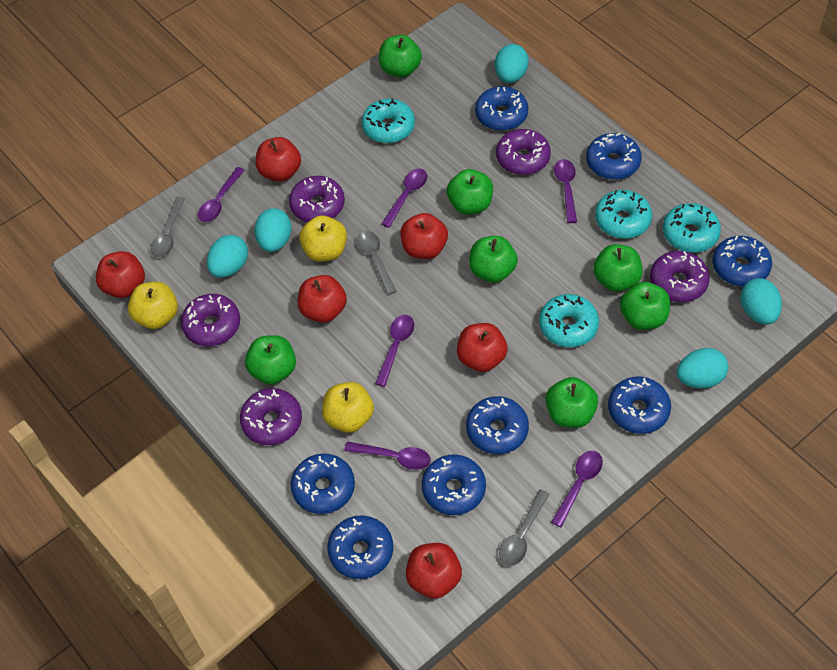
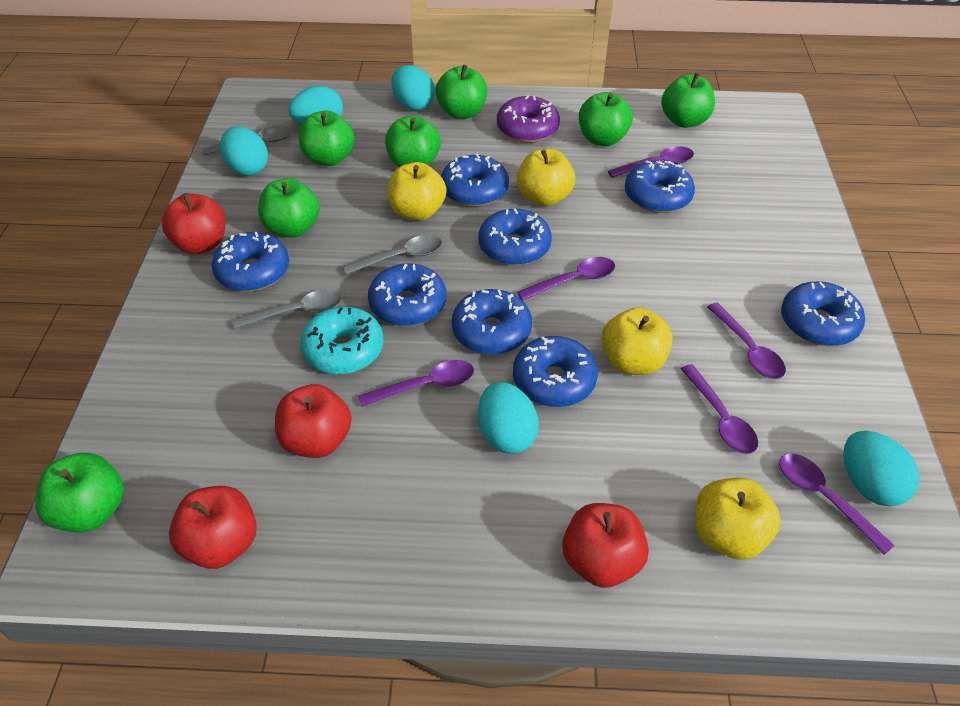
purple donut: 5 -> 1
red apple: 6 -> 4
turquoise donut: 4 -> 1
yellow apple: 3 -> 4

